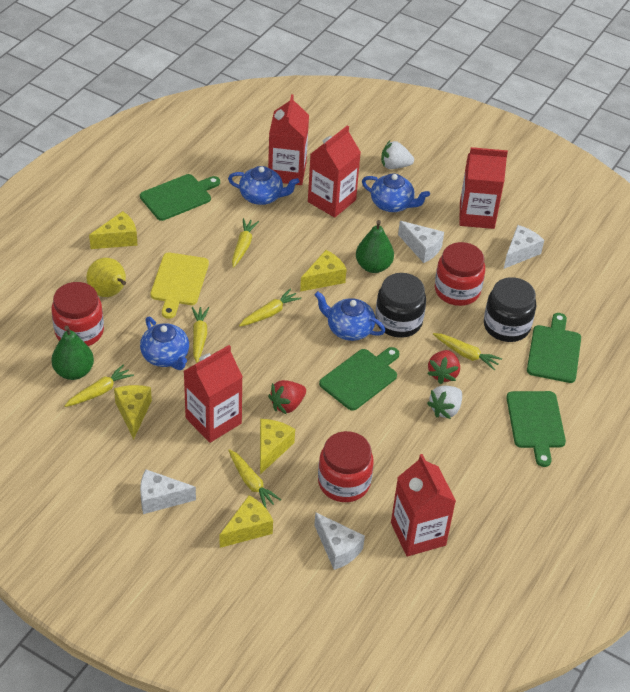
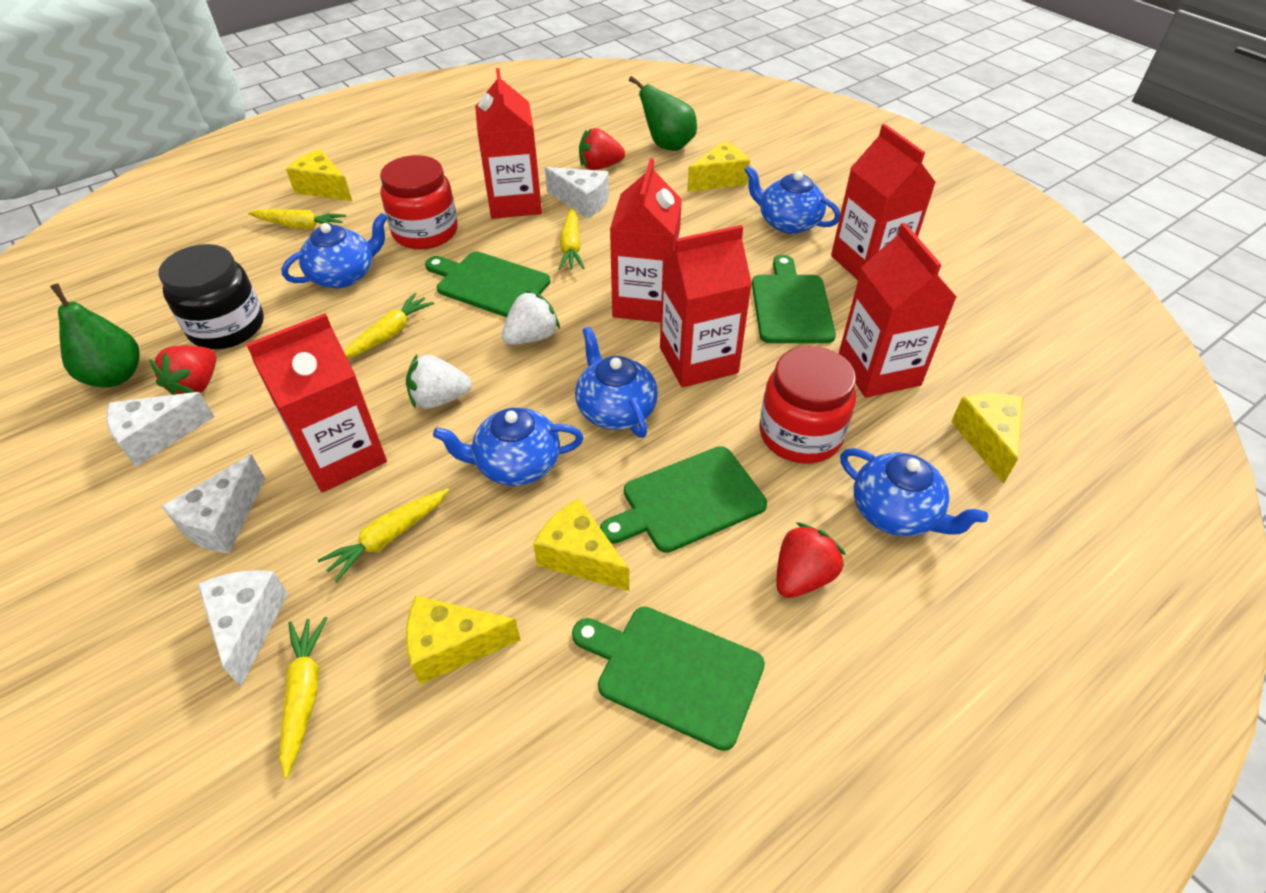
black jar: 2 -> 1
blue teapot: 4 -> 5
red carton: 5 -> 6
red jar: 3 -> 2
red strawberry: 2 -> 3
yellow carrot: 6 -> 5
yellow cutting board: 1 -> 0
yellow pear: 1 -> 0

